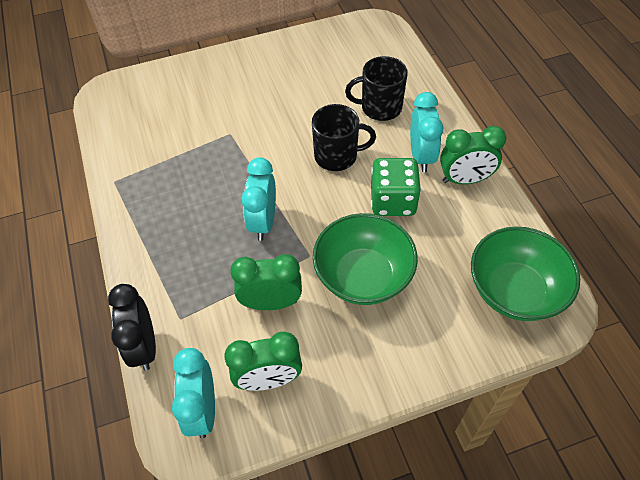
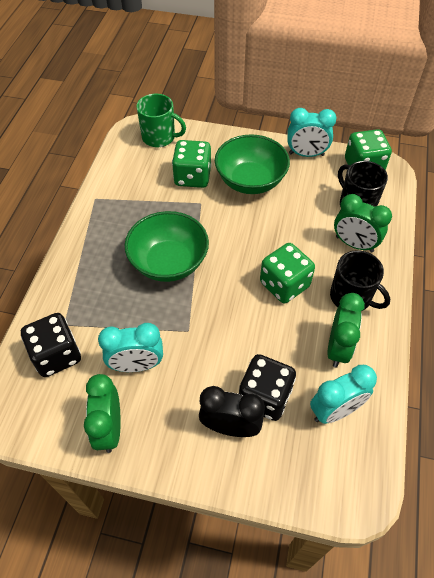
black dice: 0 -> 2
green dice: 1 -> 3
green mug: 0 -> 1

